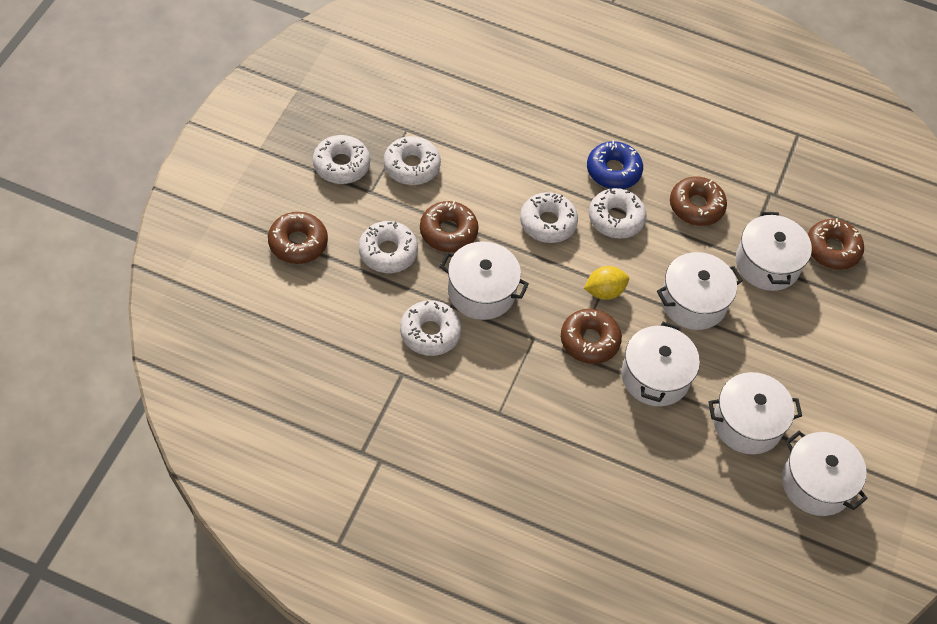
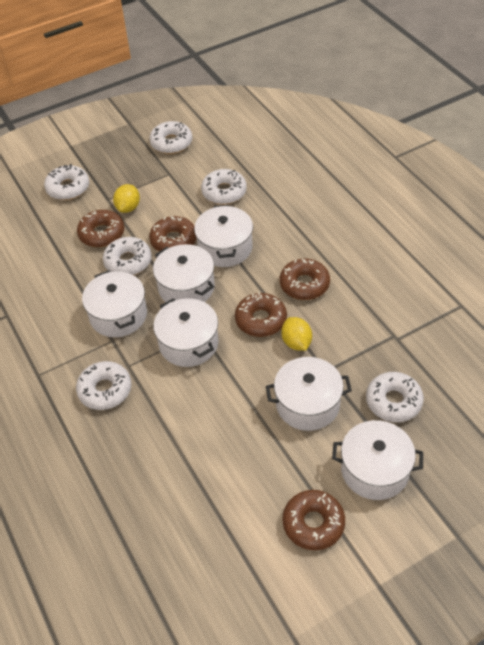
blue donut: 1 -> 0
yellow lemon: 1 -> 2

